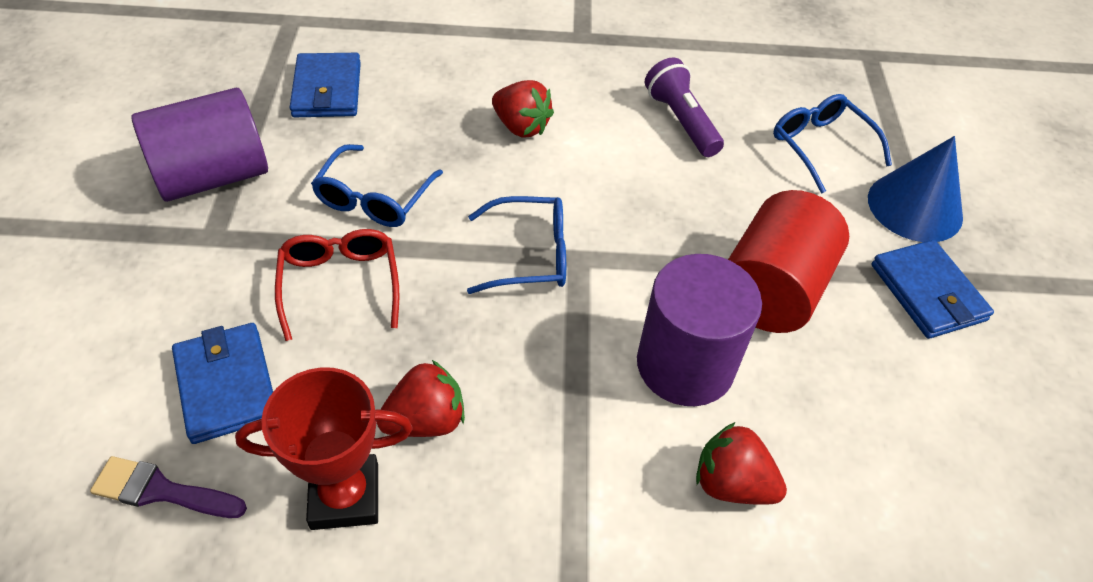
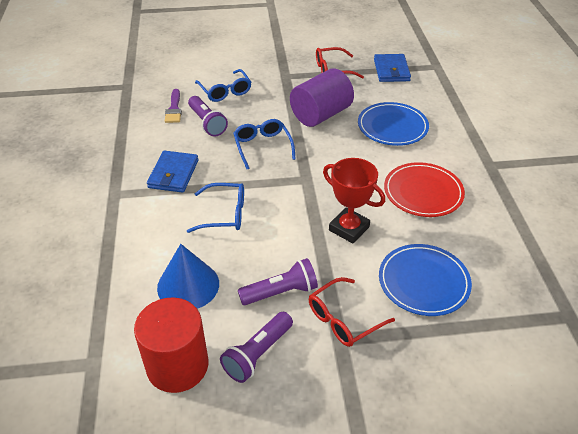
blue plate: 0 -> 2
blue wallet: 3 -> 2
purple cylinder: 2 -> 1
purple flashlight: 1 -> 3
red glasses: 1 -> 2
red plate: 0 -> 1
red strawberry: 3 -> 0

